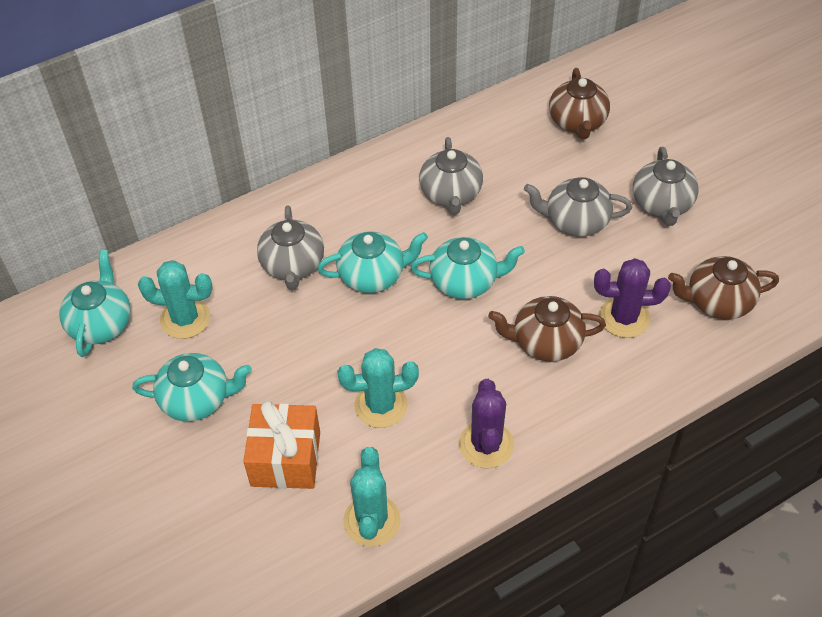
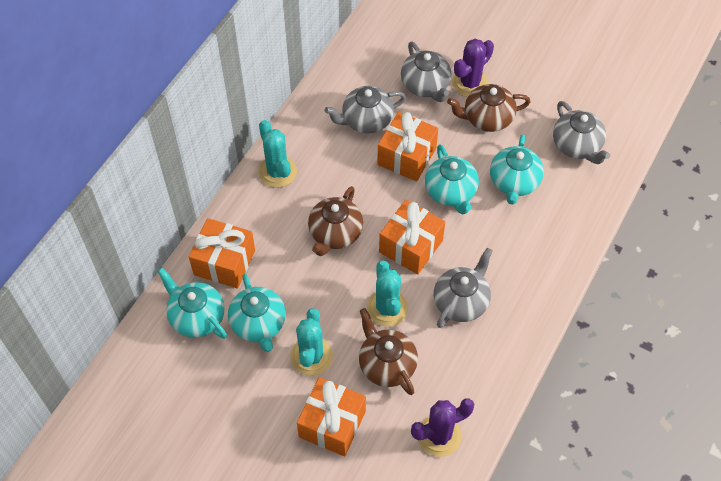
orange gift: 1 -> 4

